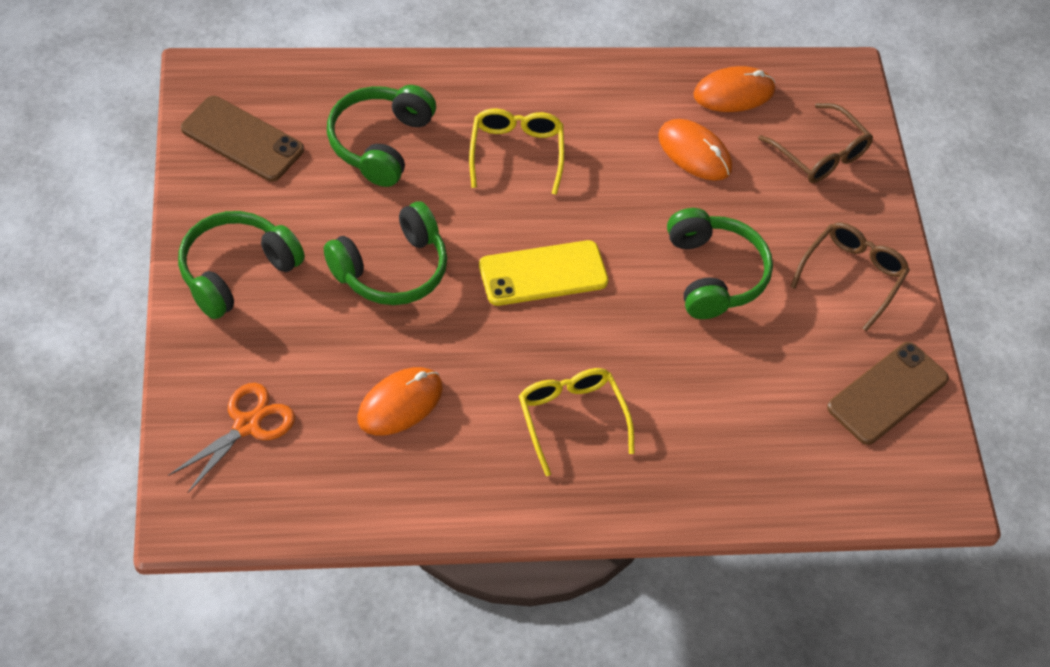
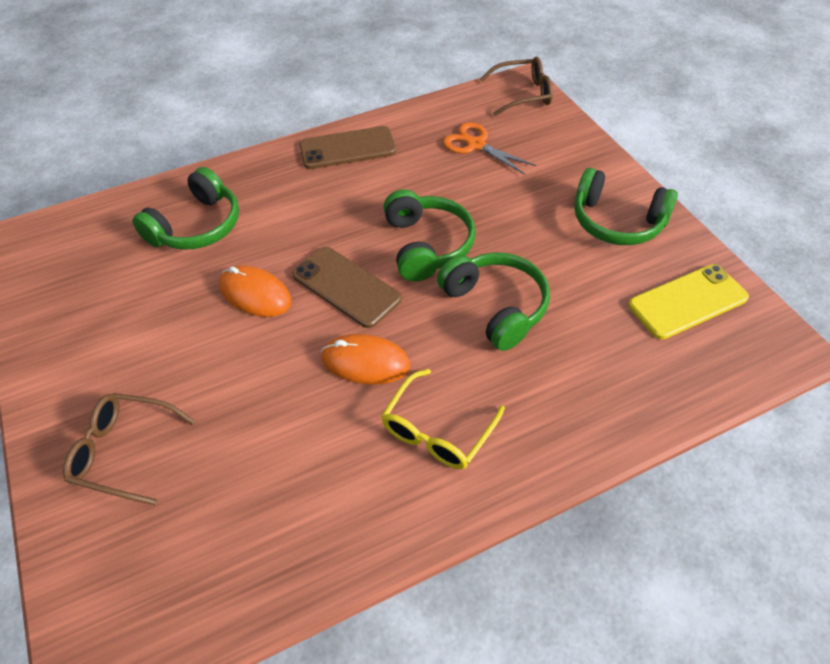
orange mouse: 3 -> 2
yellow glasses: 2 -> 1

